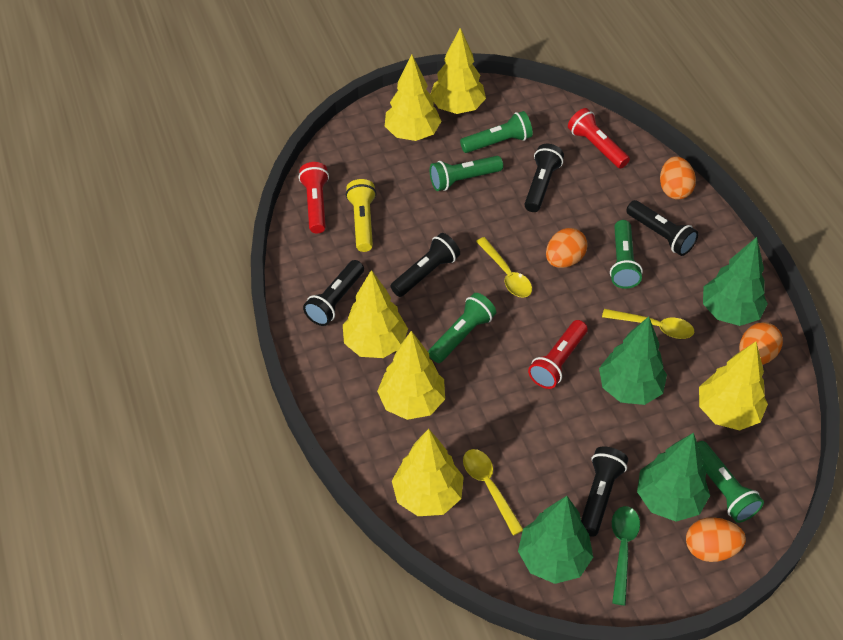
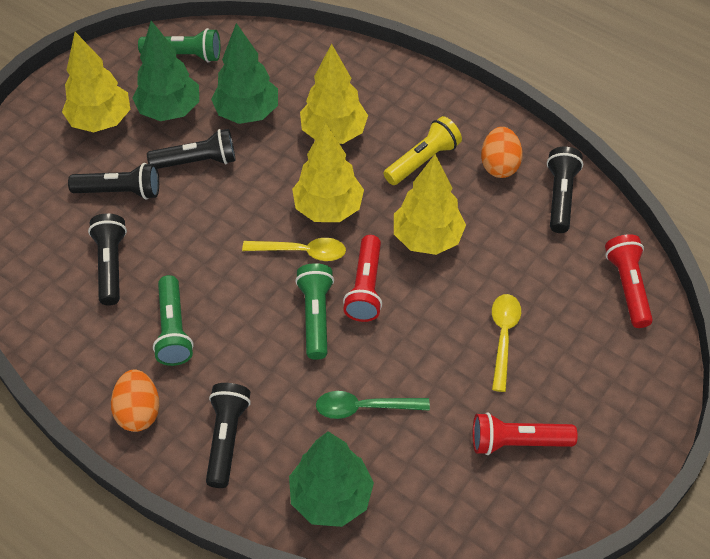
green flashlight: 5 -> 3
green tree: 4 -> 3
orange egg: 4 -> 2
yellow spoon: 3 -> 2
yellow tree: 6 -> 4

